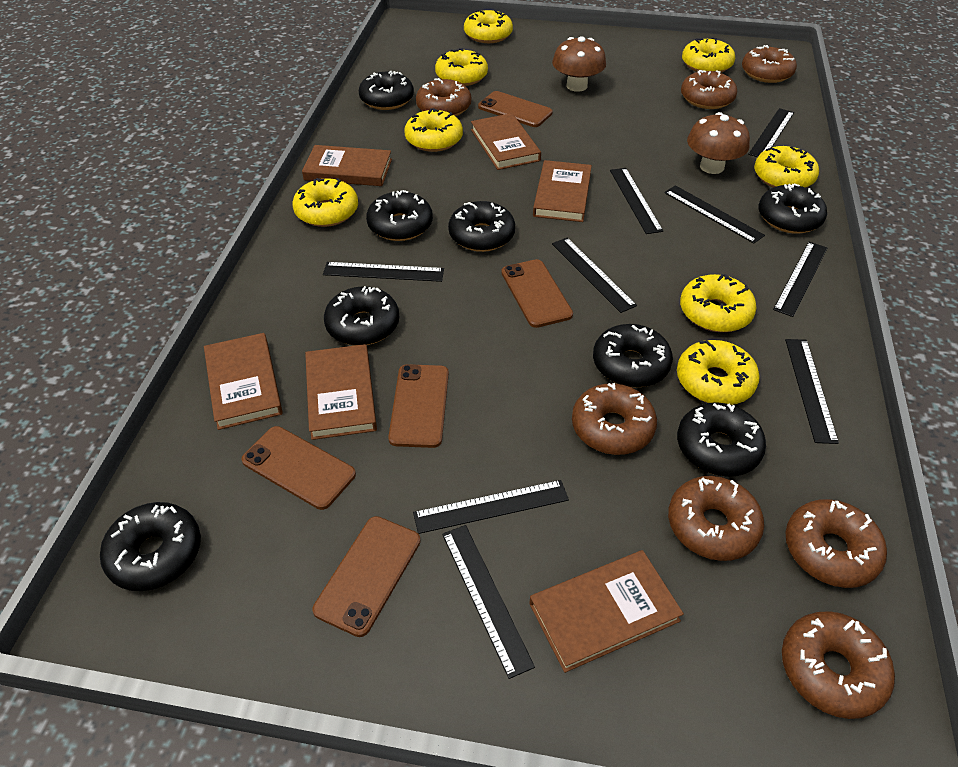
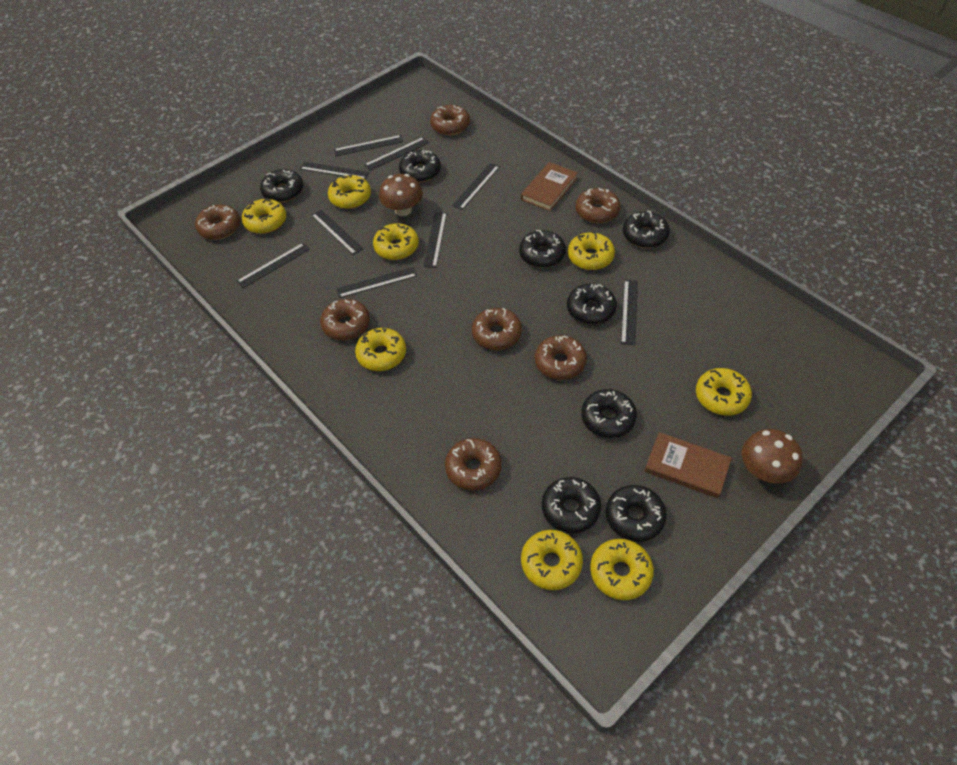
brown book: 6 -> 2
brown phone: 5 -> 0

